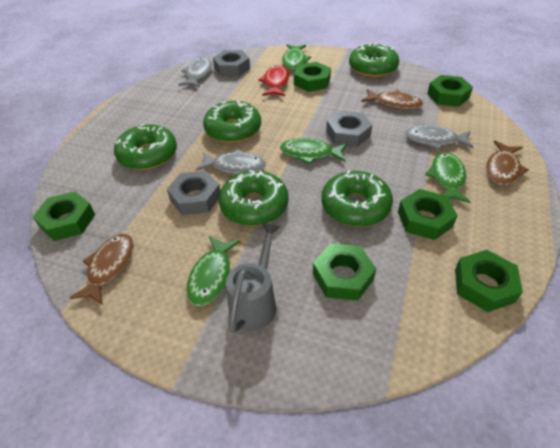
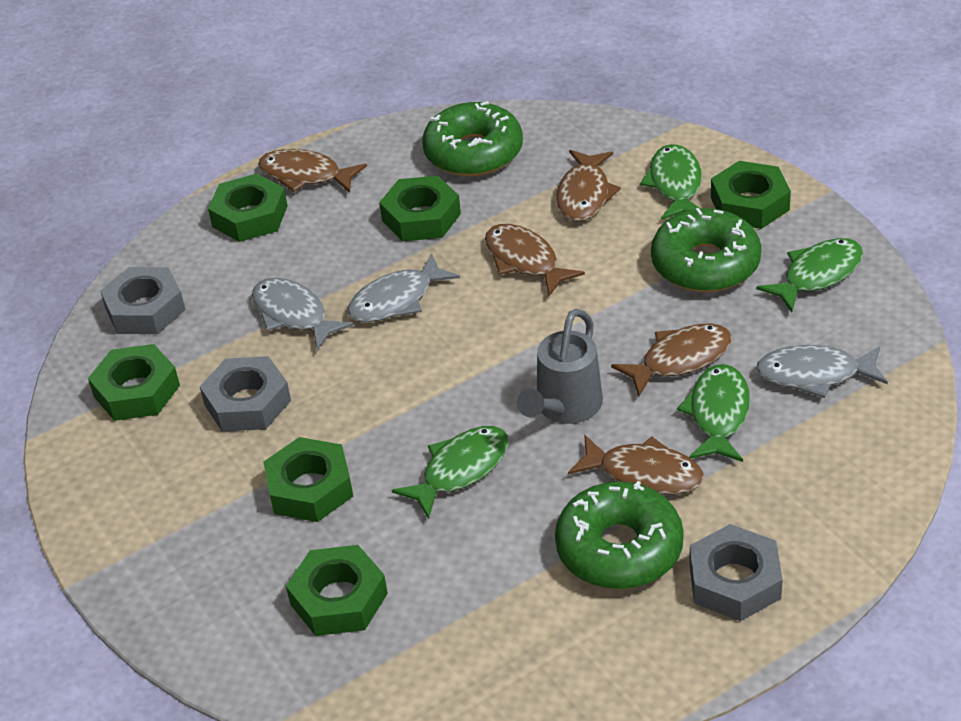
brown fish: 3 -> 5
green donut: 5 -> 3
red fish: 1 -> 0

